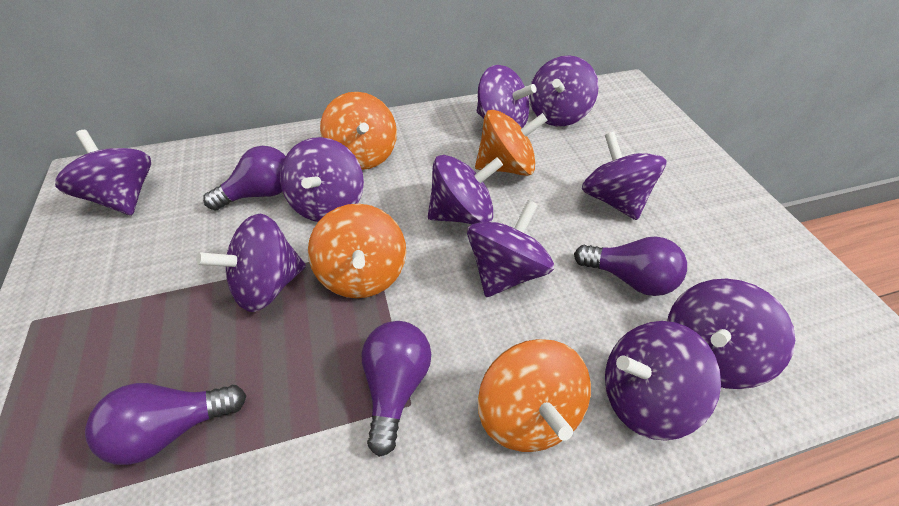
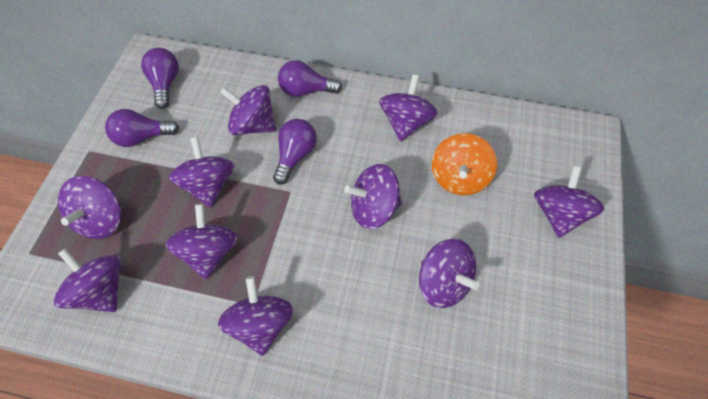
orange spinning top: 4 -> 1

